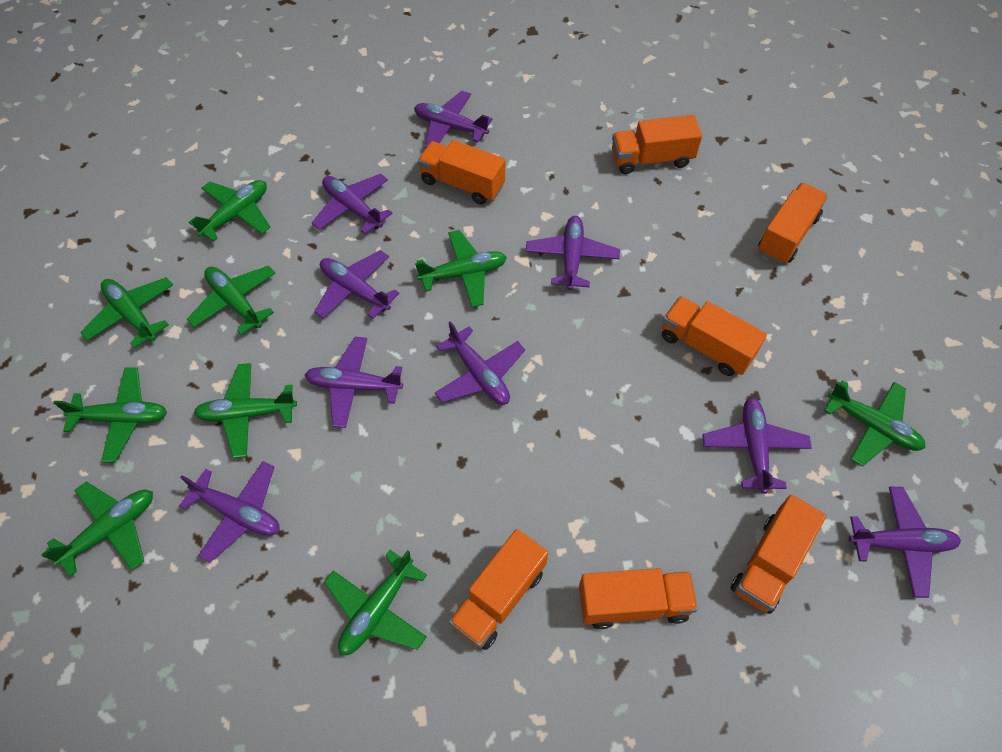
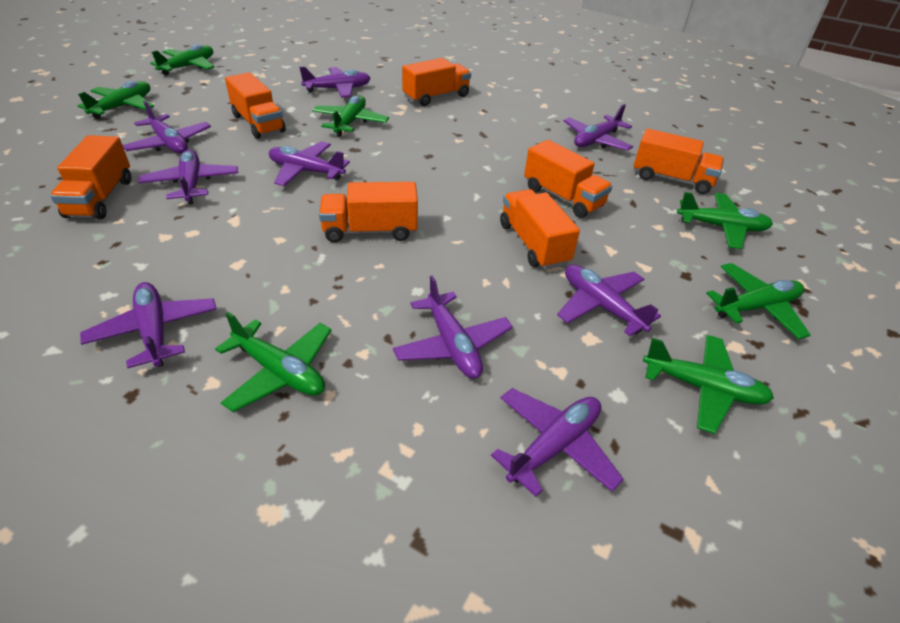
green plane: 9 -> 7

